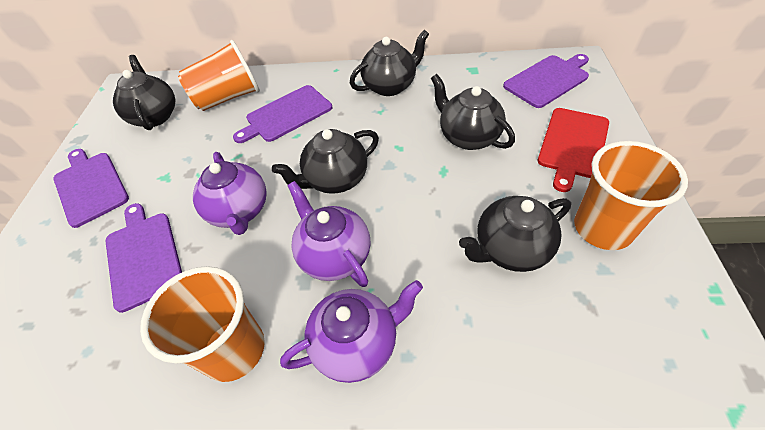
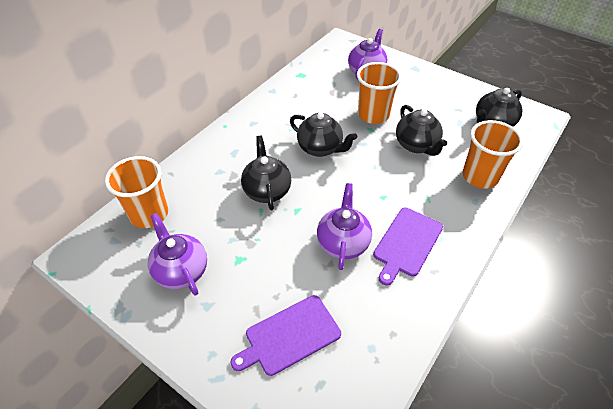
black teapot: 5 -> 4
purple cutting board: 4 -> 2
red cutting board: 1 -> 0

